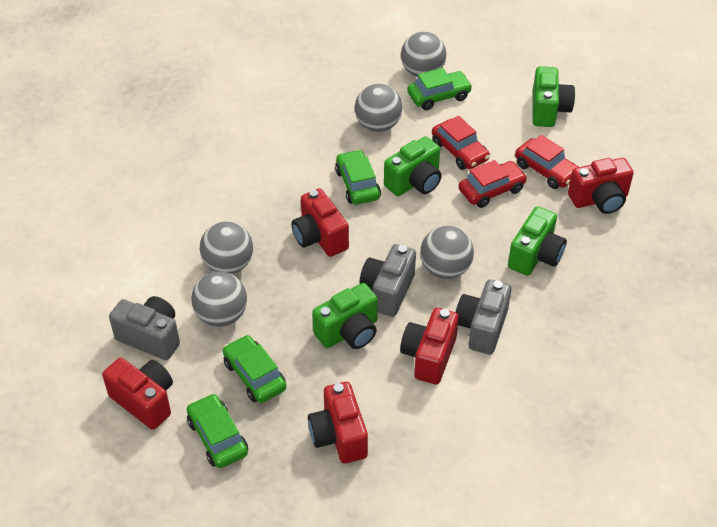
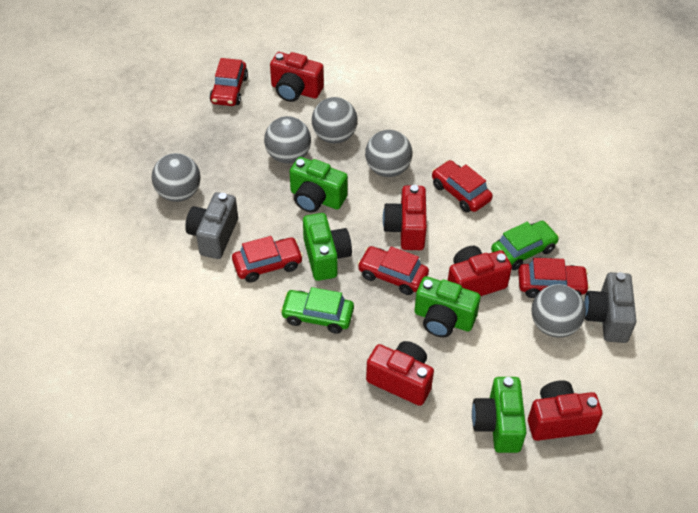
green car: 4 -> 2
grey camera: 3 -> 2
red car: 3 -> 5

